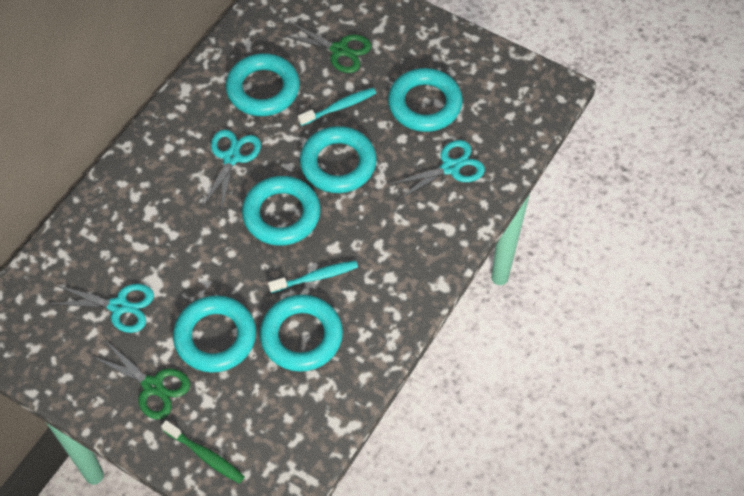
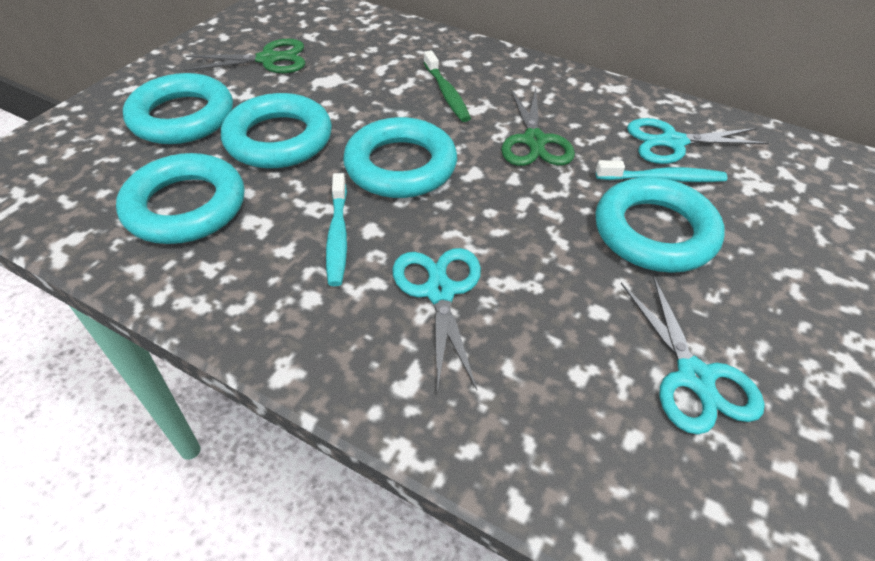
turquoise ring: 6 -> 5

